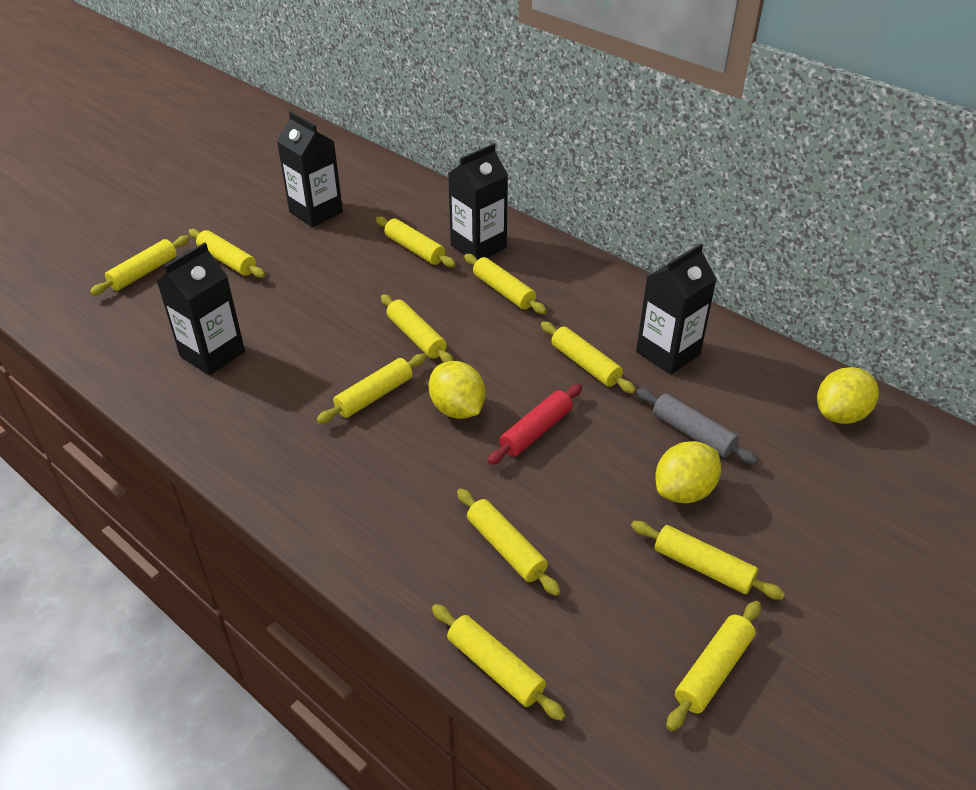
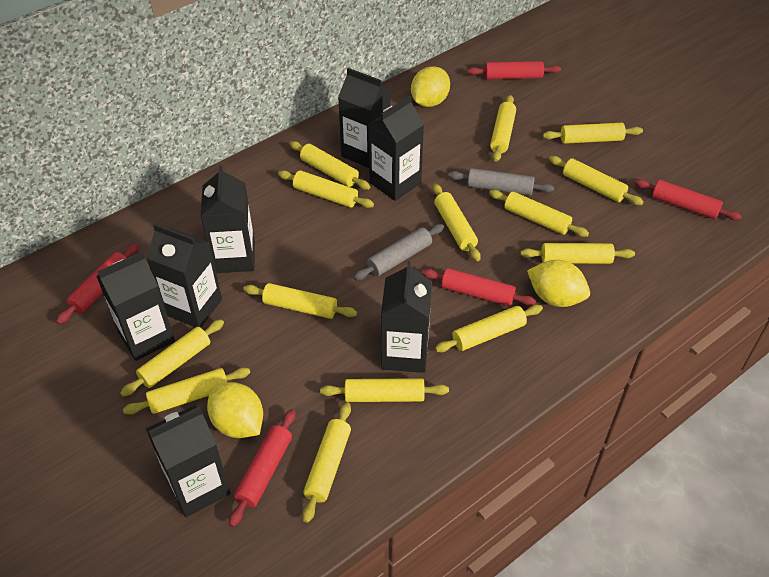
black carton: 4 -> 7
grey rolling pin: 1 -> 2
red rolling pin: 1 -> 5
yellow rolling pin: 11 -> 14

